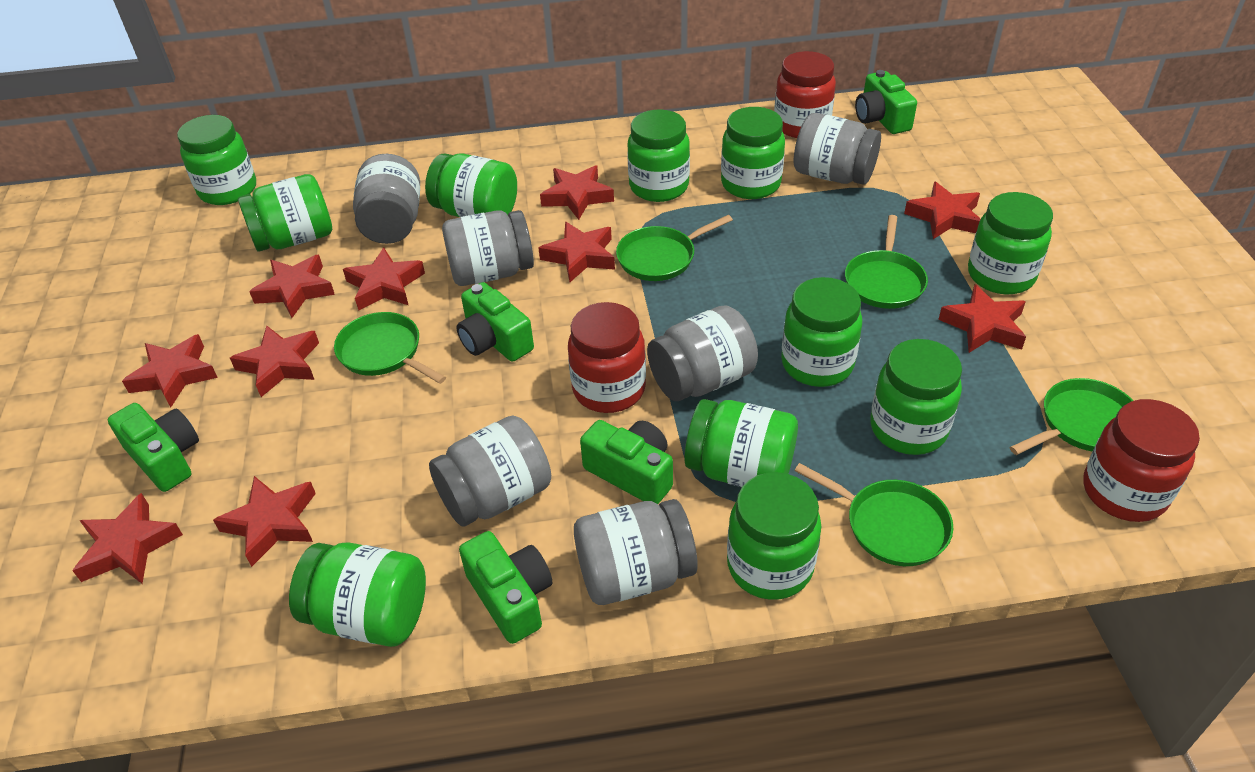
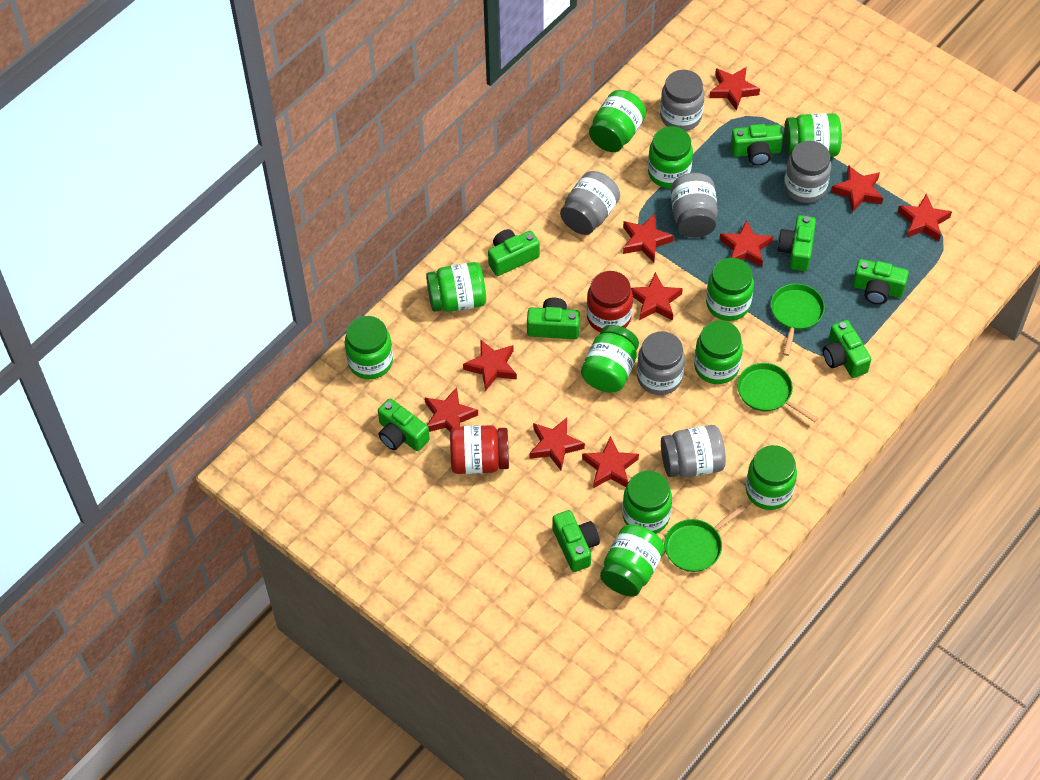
green camera: 5 -> 8
green pan: 5 -> 3
red jar: 3 -> 2

